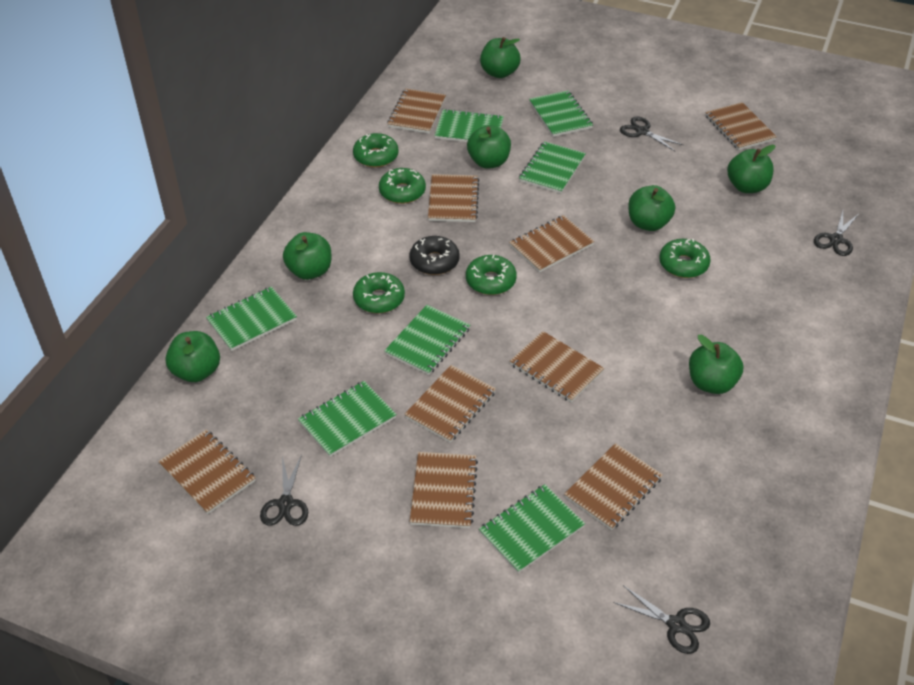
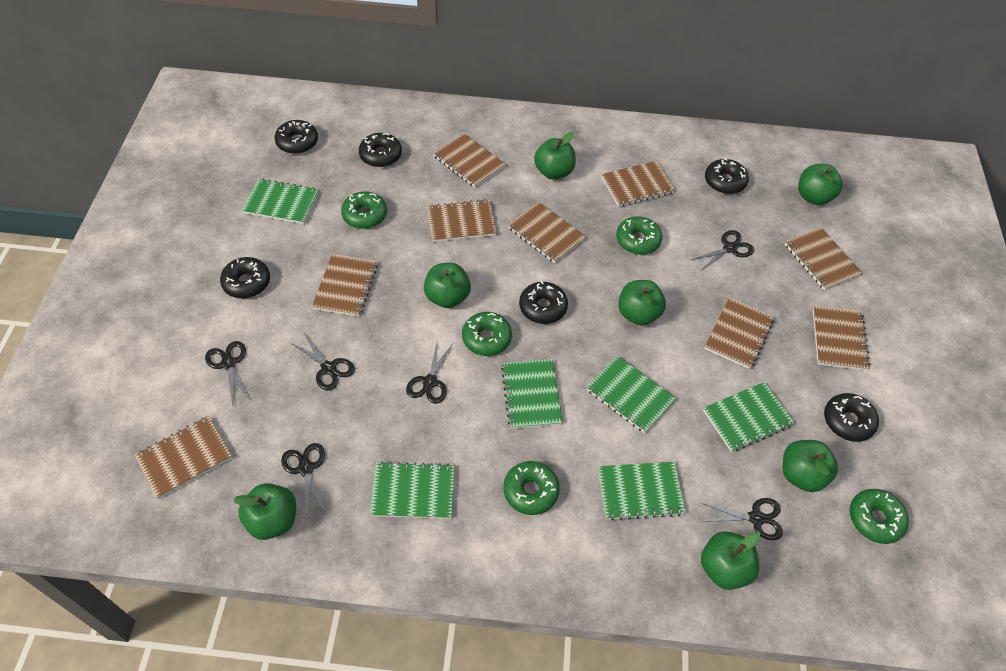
black donut: 1 -> 6
black scissors: 4 -> 6
green notebook: 7 -> 6

